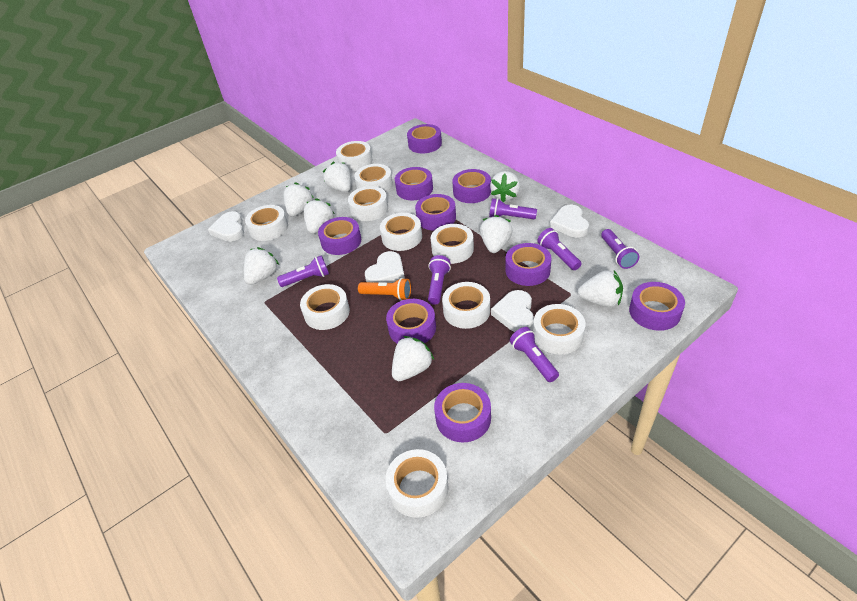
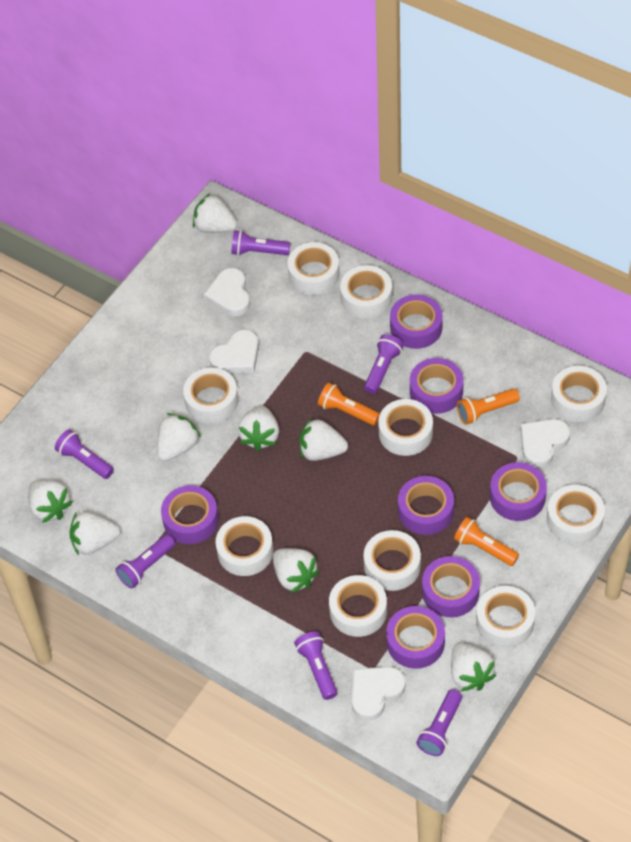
orange flashlight: 1 -> 3
purple tape: 9 -> 7

